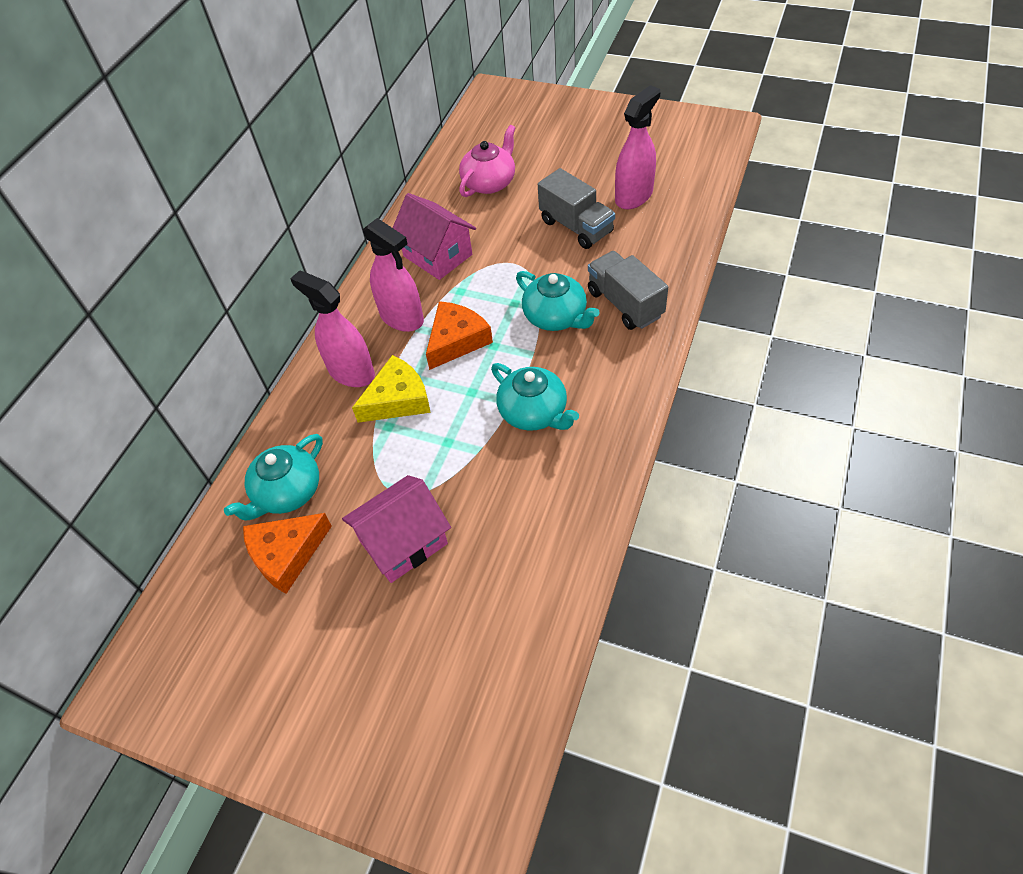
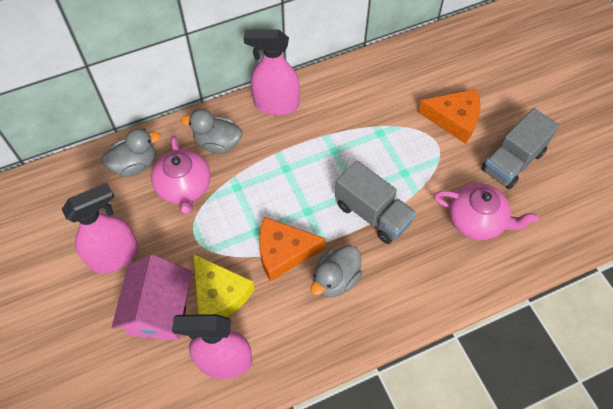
grey duck: 0 -> 3
pink house: 2 -> 1
pink teapot: 1 -> 2
turquoise teapot: 3 -> 0

